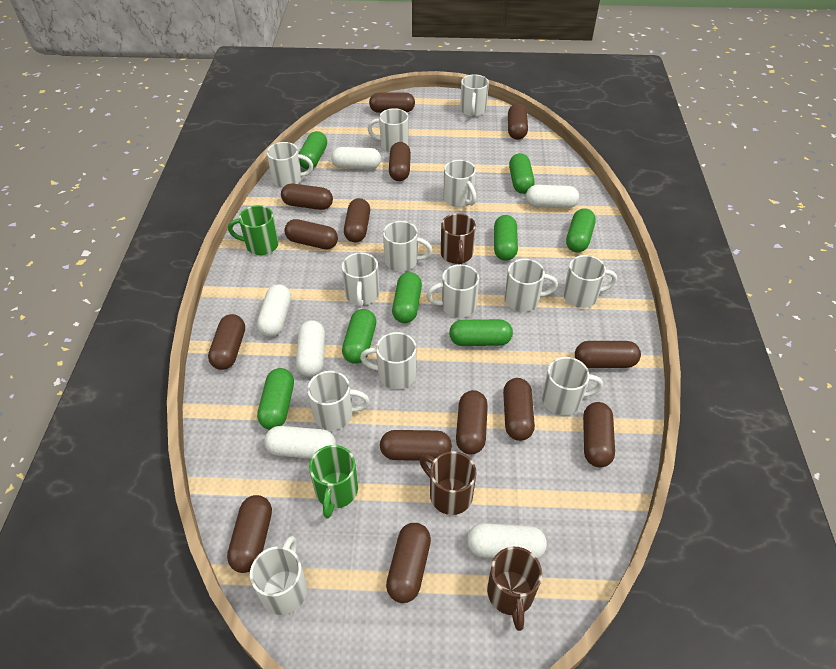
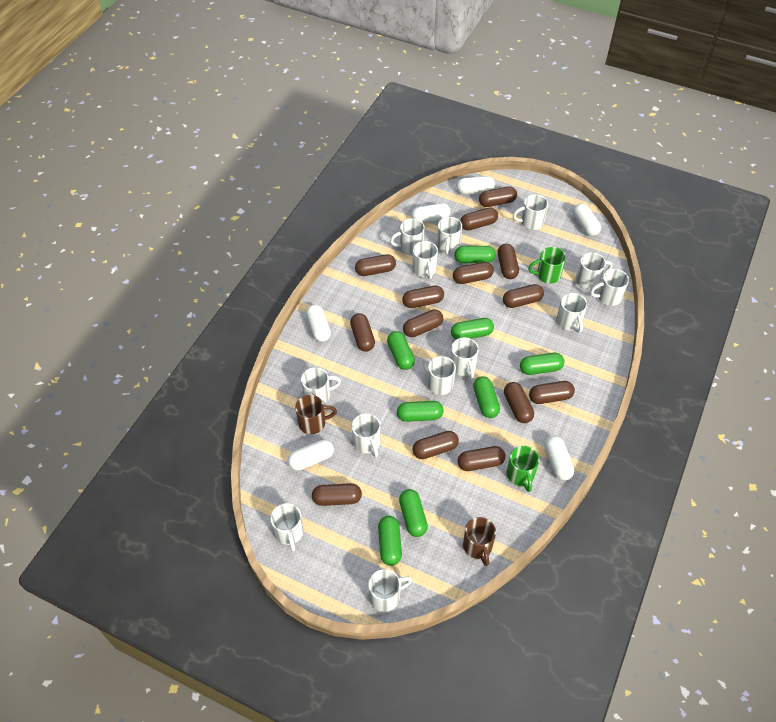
brown mug: 3 -> 2

